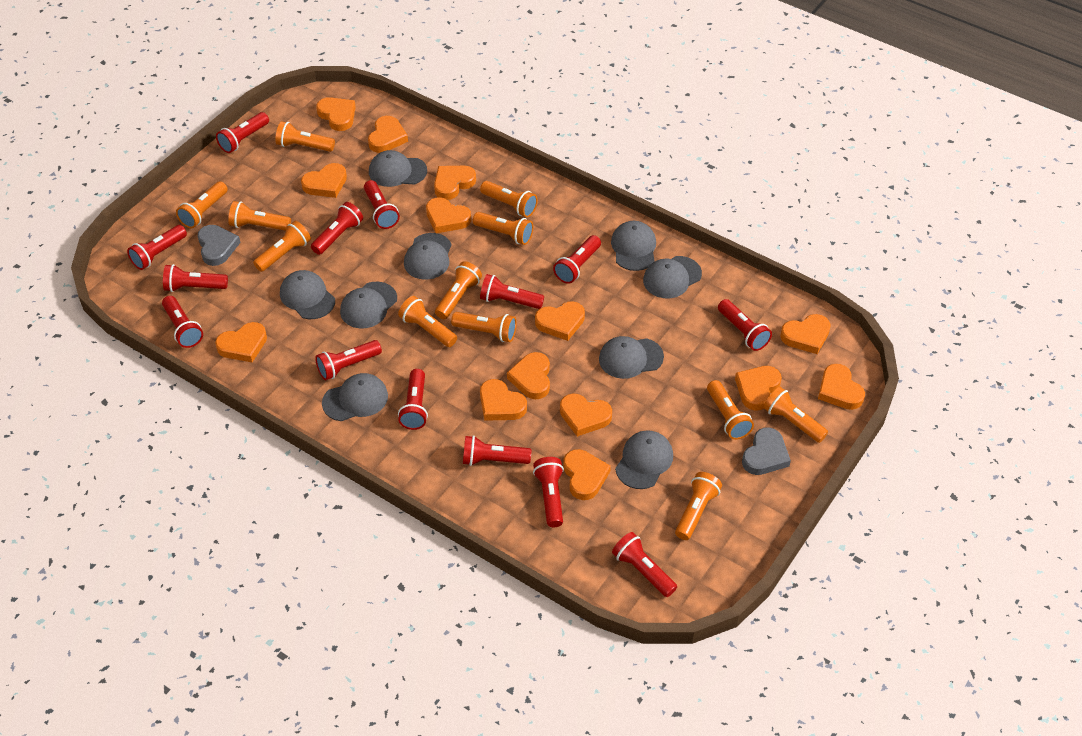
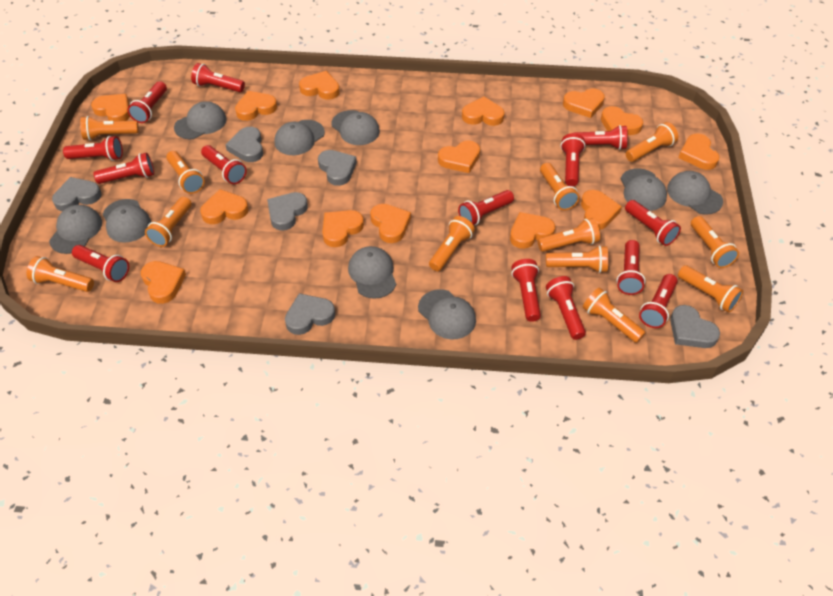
grey heart: 2 -> 6

